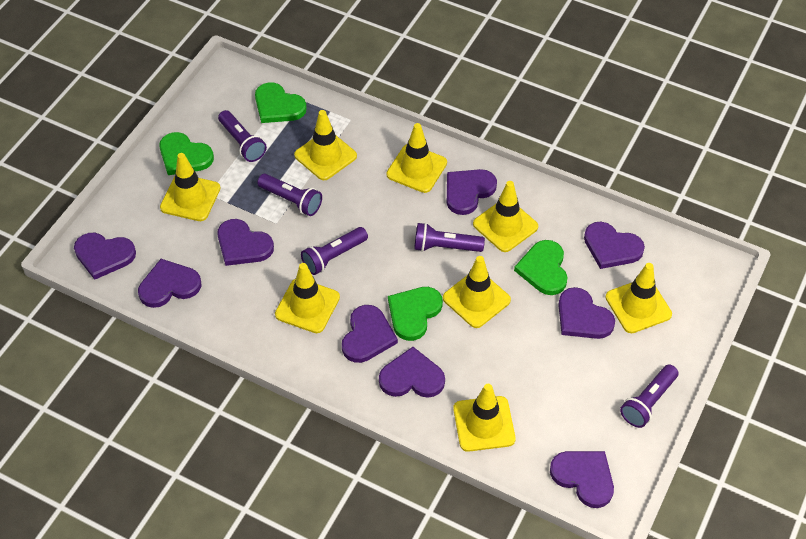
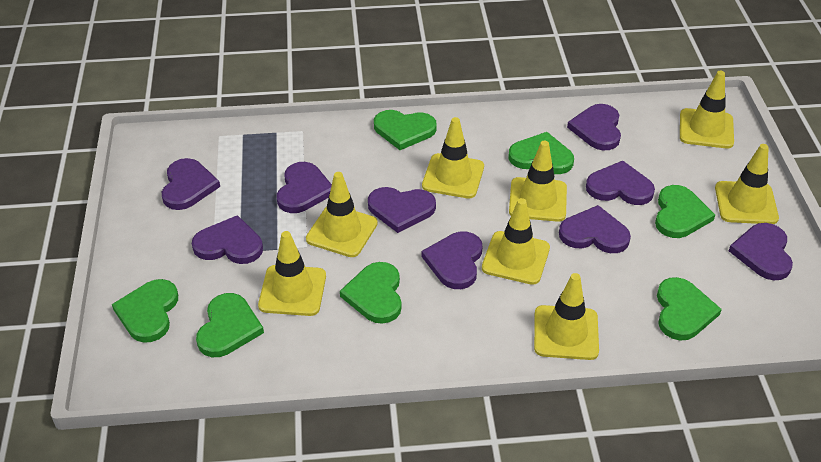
green heart: 4 -> 7
purple flashlight: 5 -> 0

